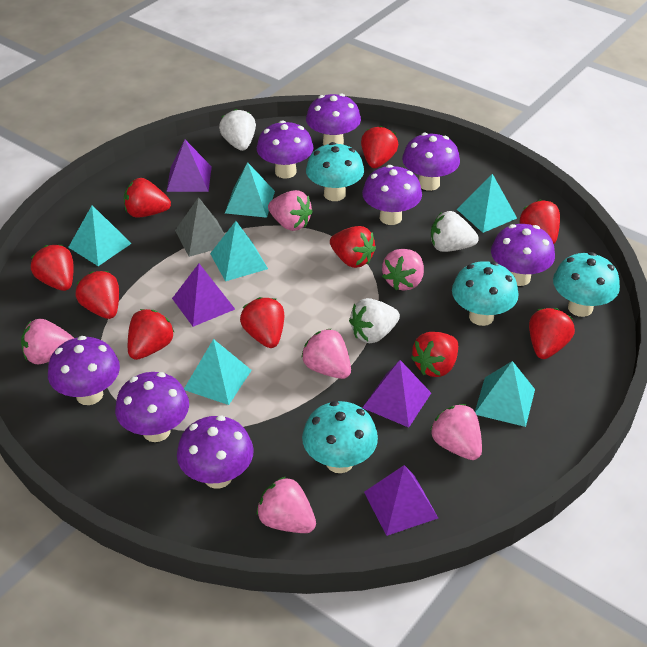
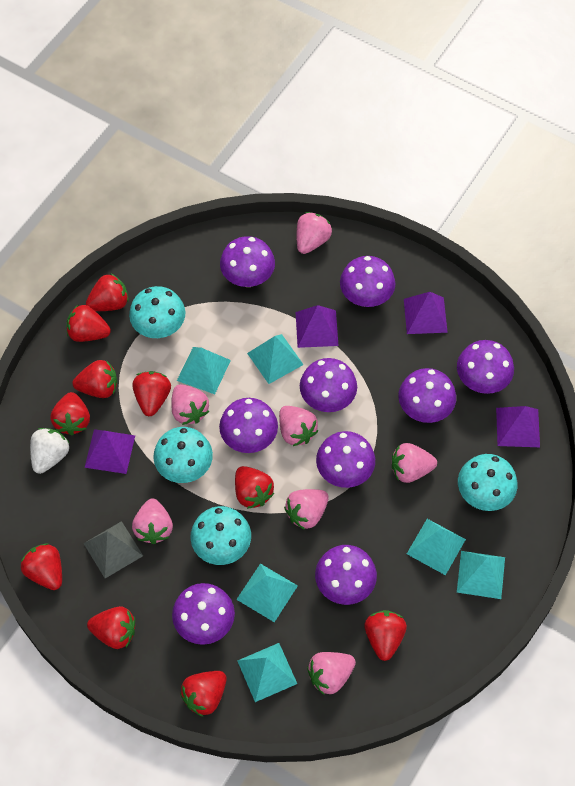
pink strawberry: 6 -> 7
purple mushroom: 8 -> 9
white strawberry: 3 -> 1

